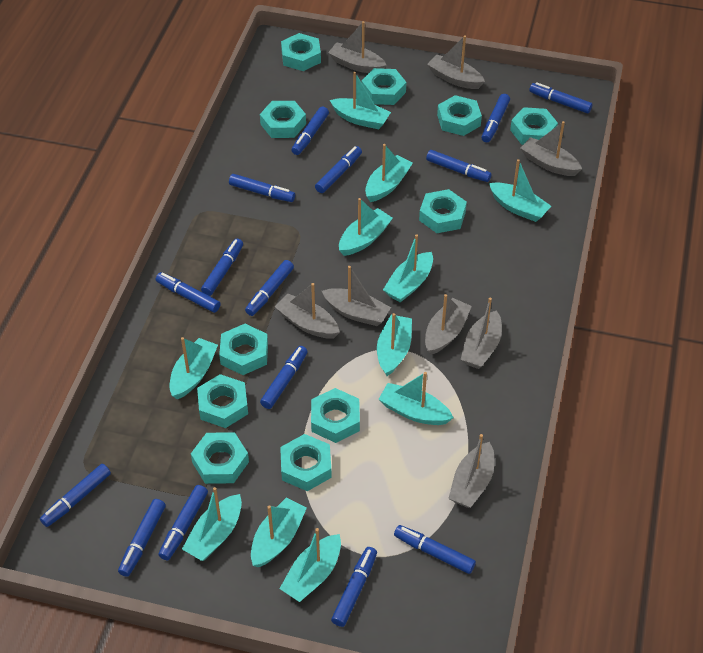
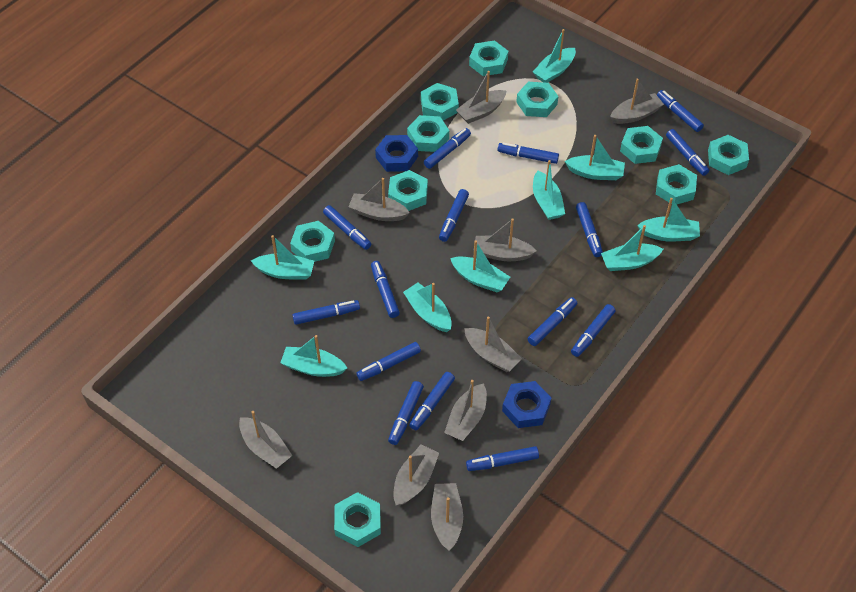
blue nut: 0 -> 2
grey boat: 8 -> 9
turquoise boat: 11 -> 9
turquoise nut: 11 -> 10

